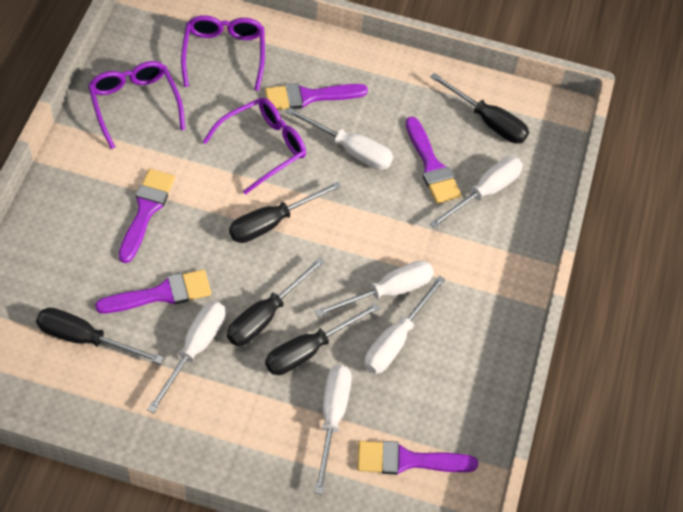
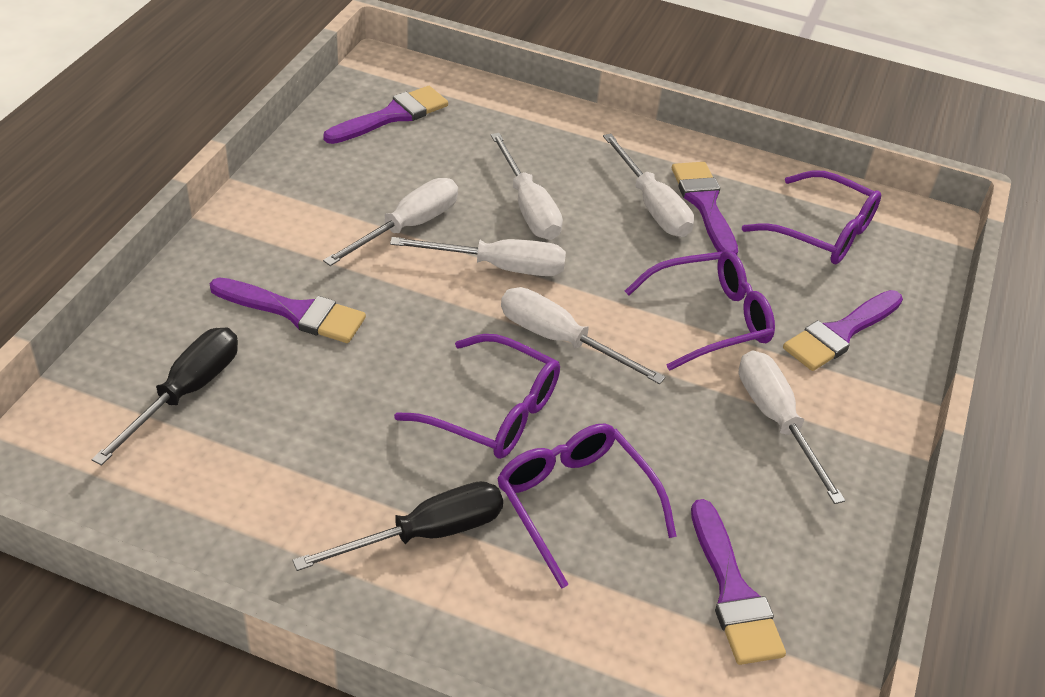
black screwdriver: 5 -> 2
purple glasses: 3 -> 4

